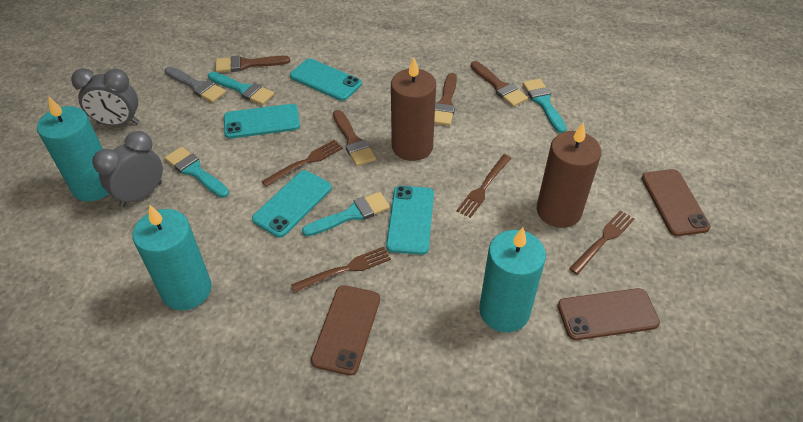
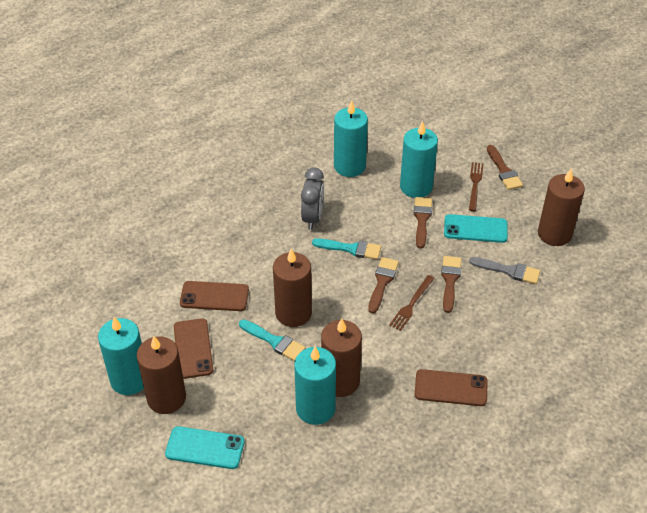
brown candle: 2 -> 4
brown fork: 4 -> 2
grey clock: 2 -> 1
turquoise brush: 4 -> 2
turquoise candle: 3 -> 4
turquoise phone: 4 -> 2

